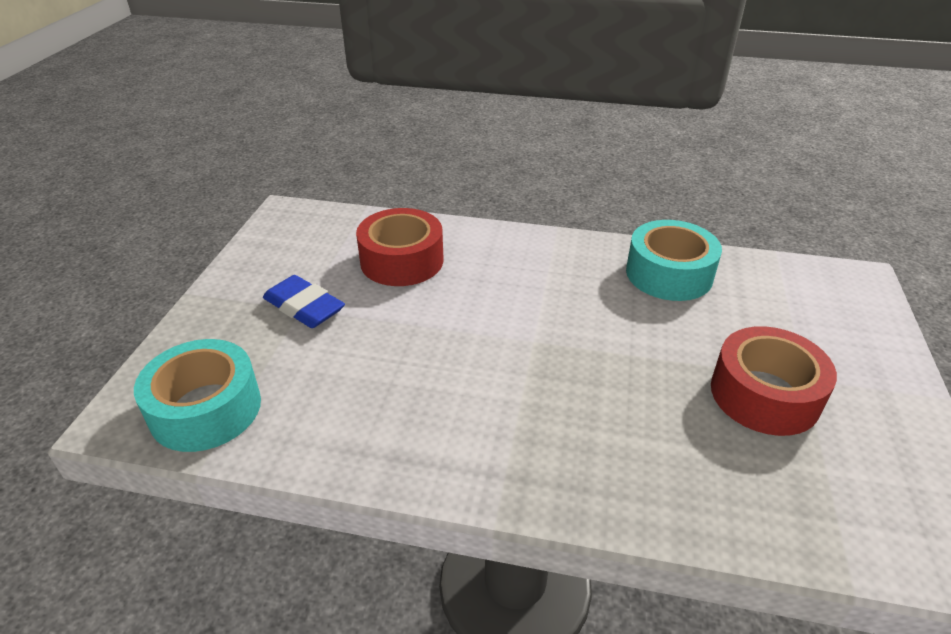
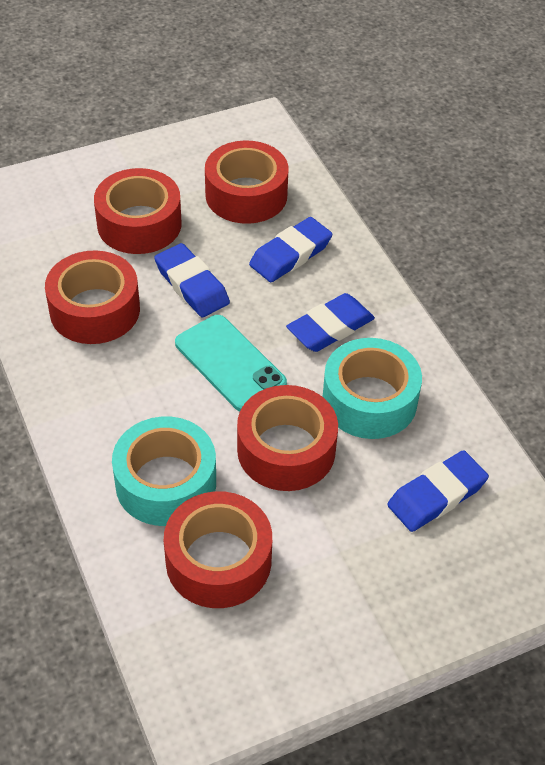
blue eraser: 1 -> 4
red tape: 2 -> 5
turquoise phone: 0 -> 1

